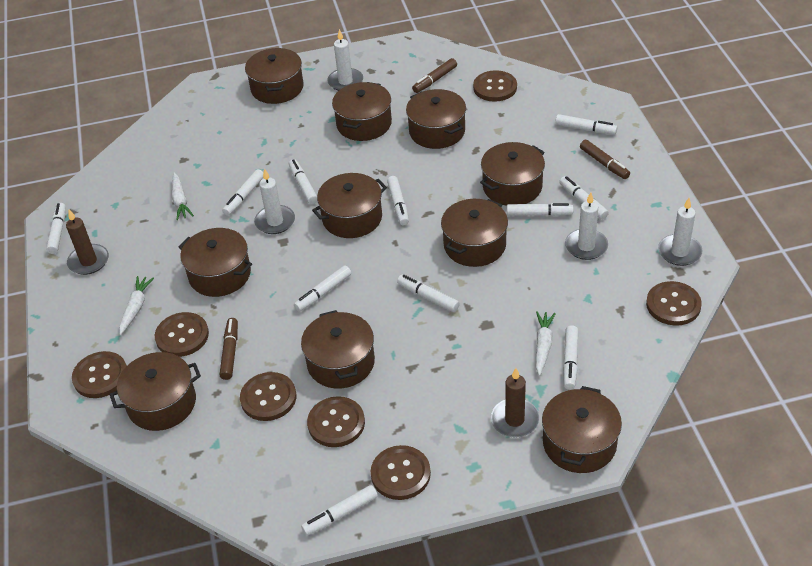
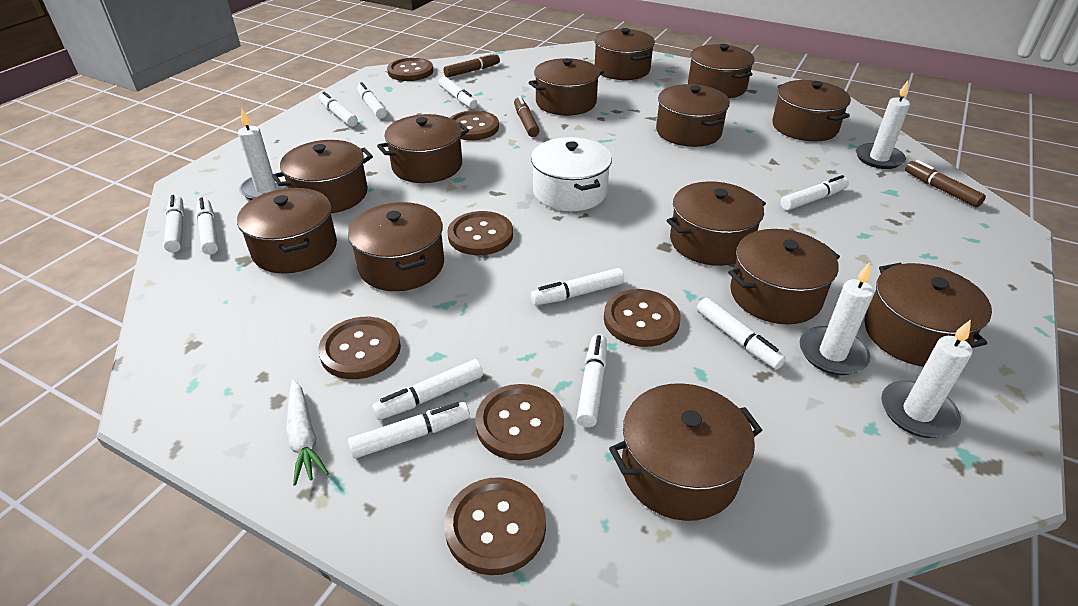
brown candle: 2 -> 0
brown pot: 10 -> 13
white carrot: 3 -> 1
white pot: 0 -> 1

